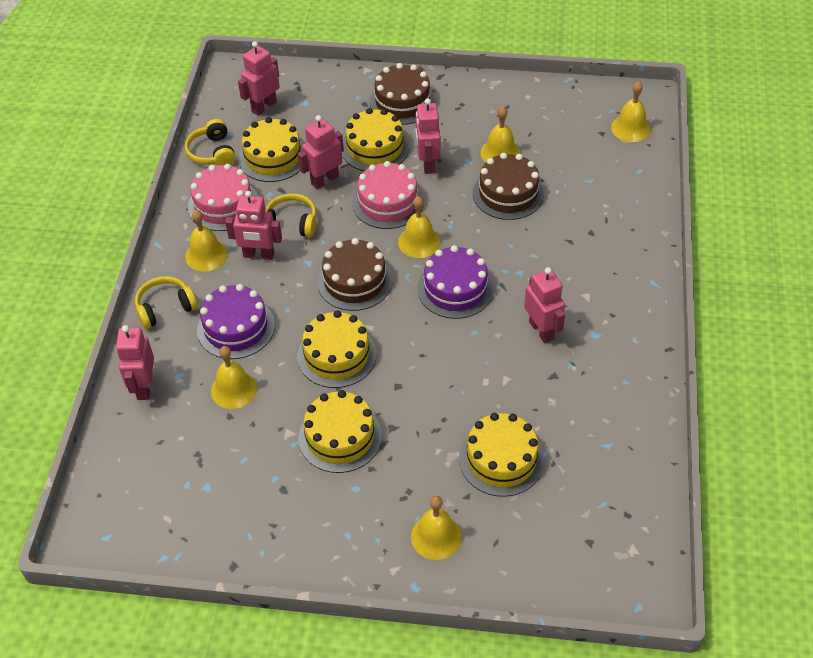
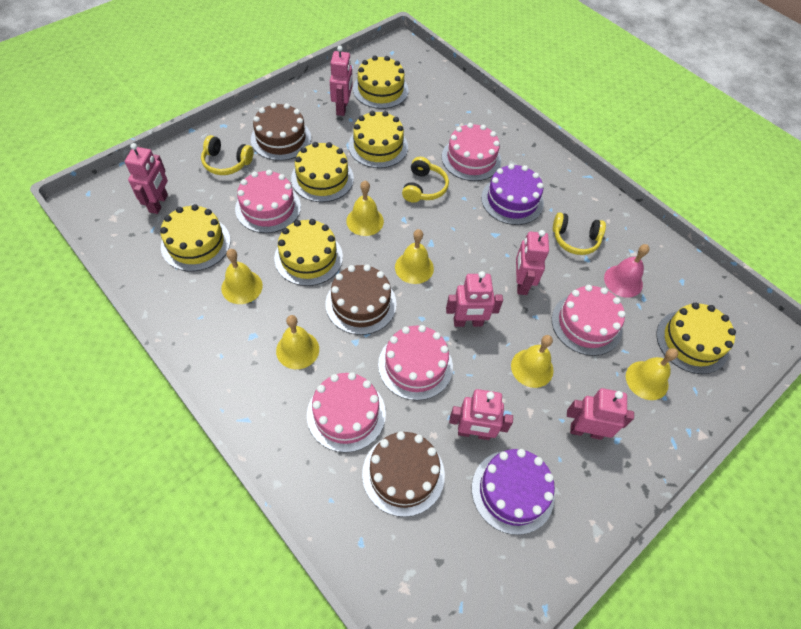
pink bell: 0 -> 1
pink cake: 2 -> 5
yellow cake: 5 -> 6

